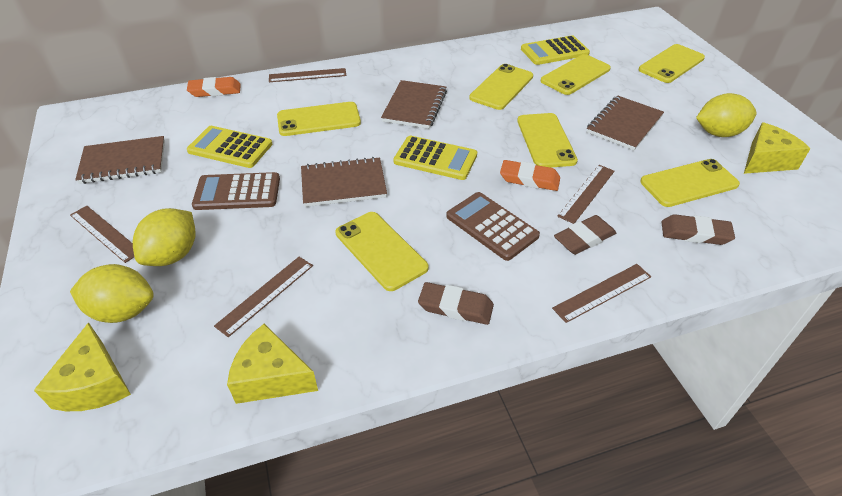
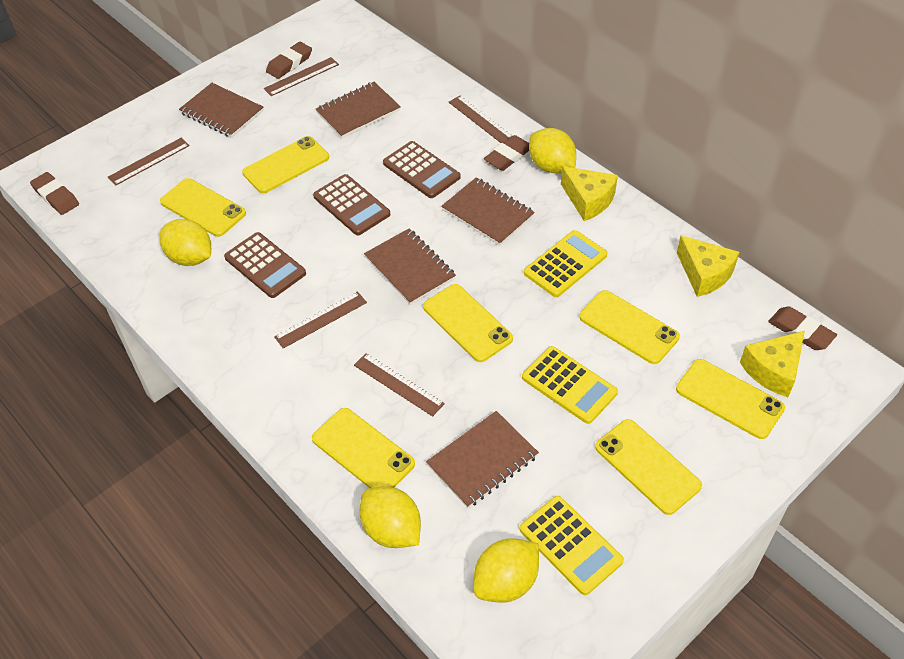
brown calculator: 2 -> 3
brown eraser: 3 -> 4
brown notebook: 4 -> 5
orange eraser: 2 -> 0
yellow lemon: 3 -> 4

